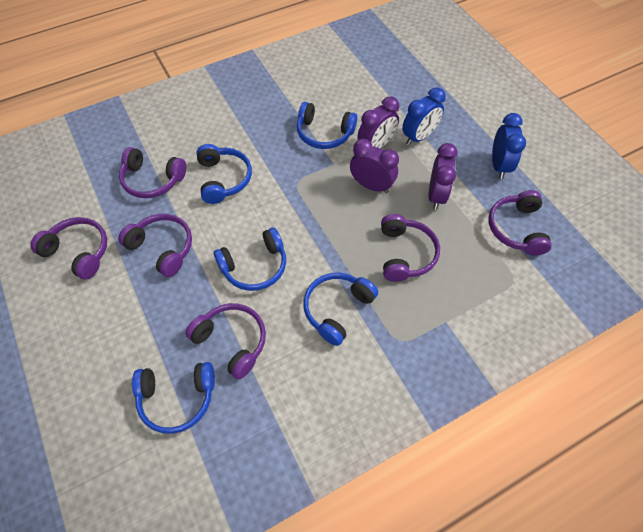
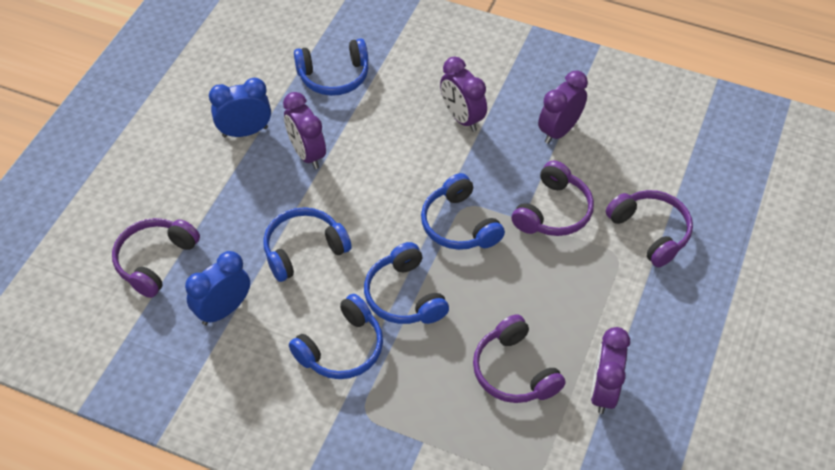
purple clock: 3 -> 4
purple headphones: 6 -> 4

